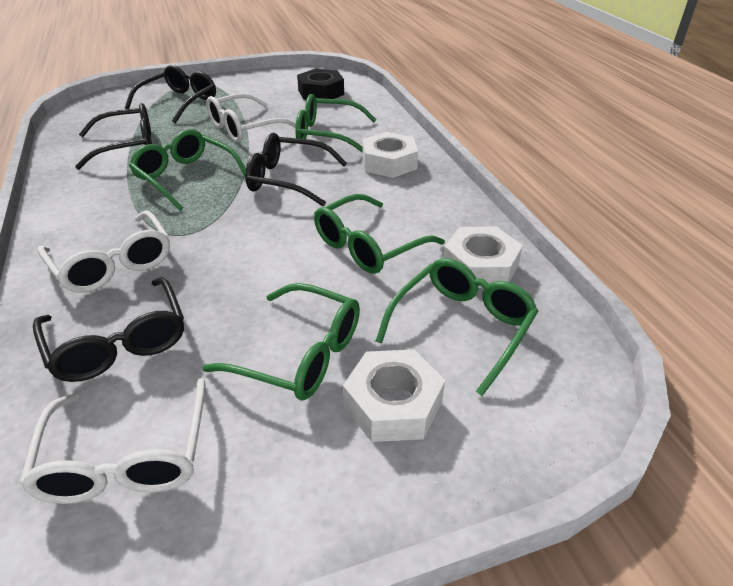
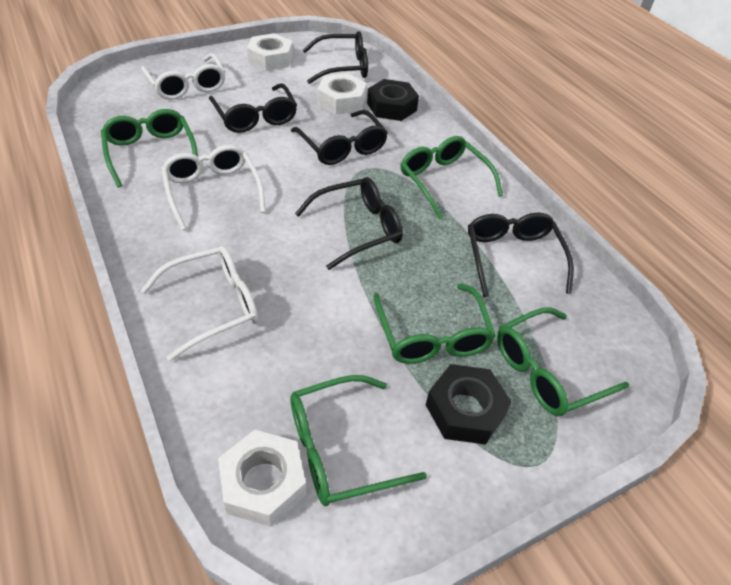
black glasses: 4 -> 5
black nut: 1 -> 2

